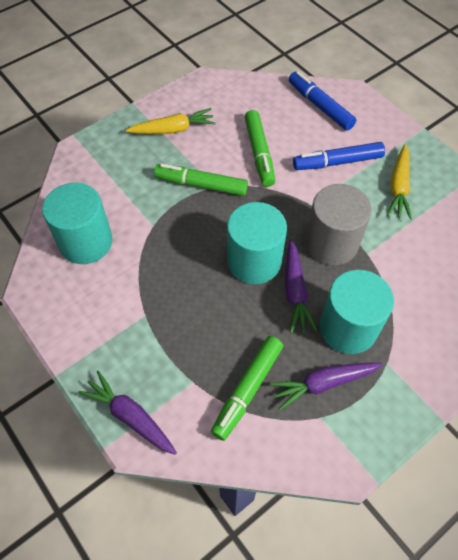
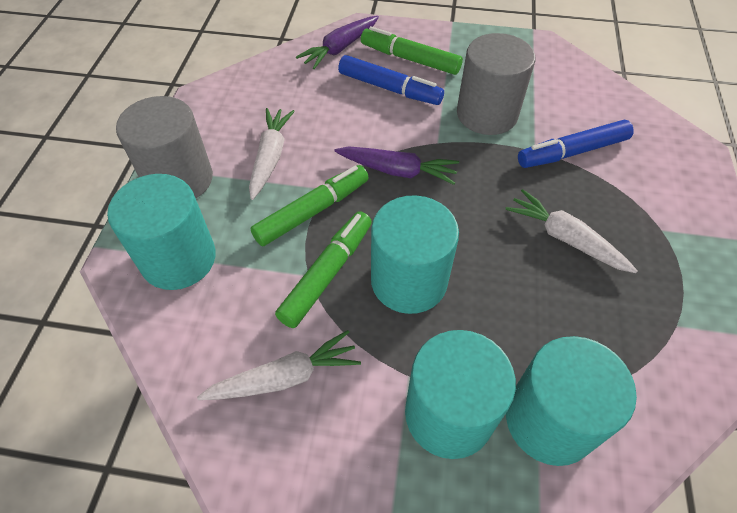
grey cylinder: 1 -> 2
purple carrot: 3 -> 2
turquoise cylinder: 3 -> 4
white carrot: 0 -> 3
yellow carrot: 2 -> 0

